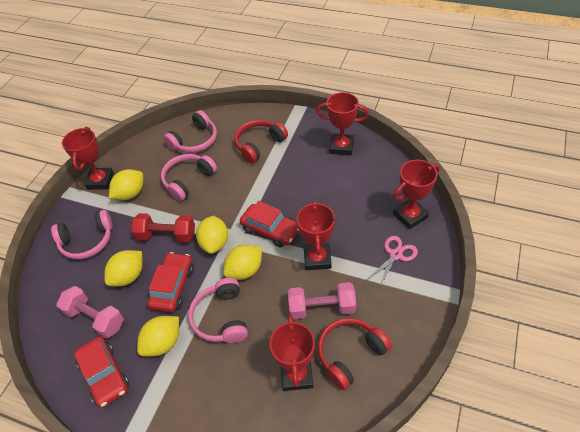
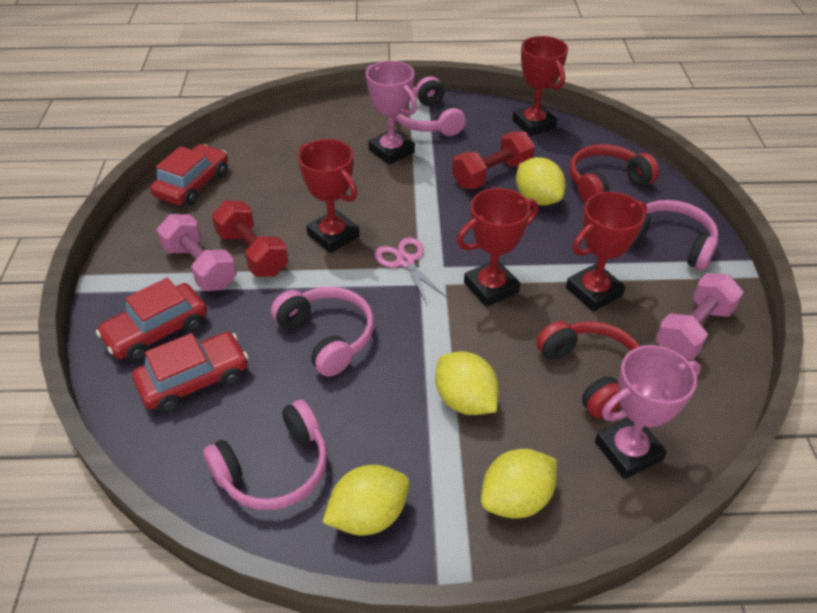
pink trophy: 0 -> 2
red dumbbell: 1 -> 2
red trophy: 5 -> 4
yellow lemon: 5 -> 4

